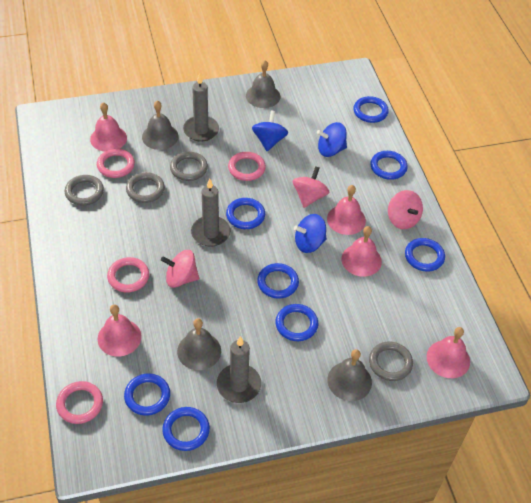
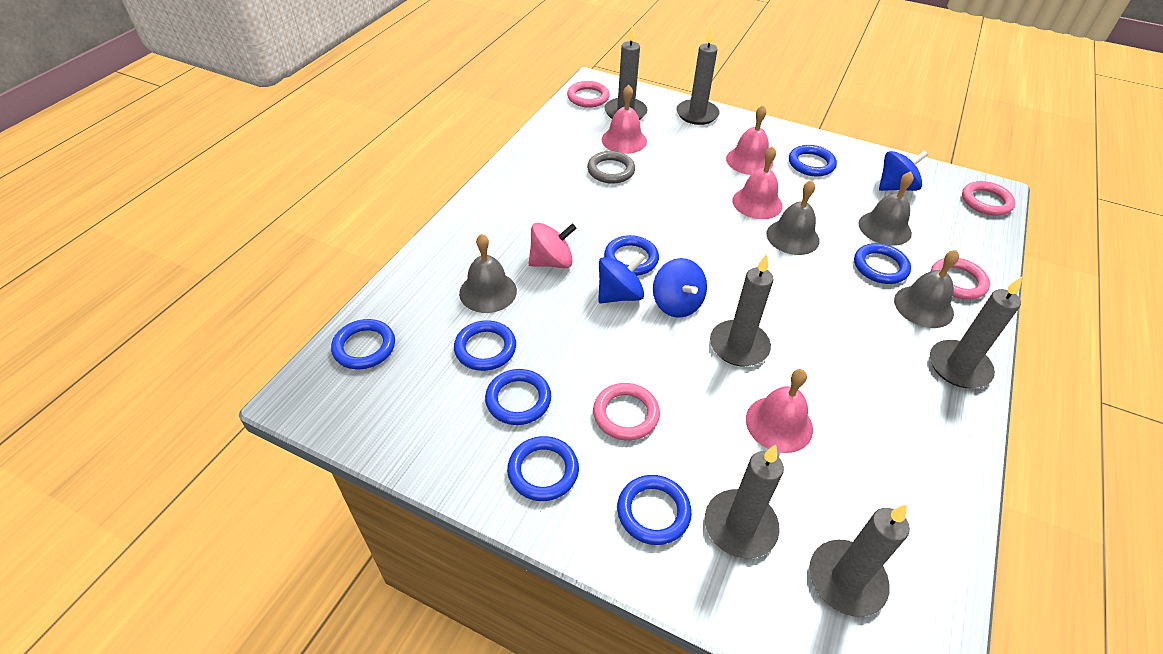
grey candle: 3 -> 6
grey ring: 4 -> 1
pink bell: 5 -> 4
pink spinning top: 3 -> 1

